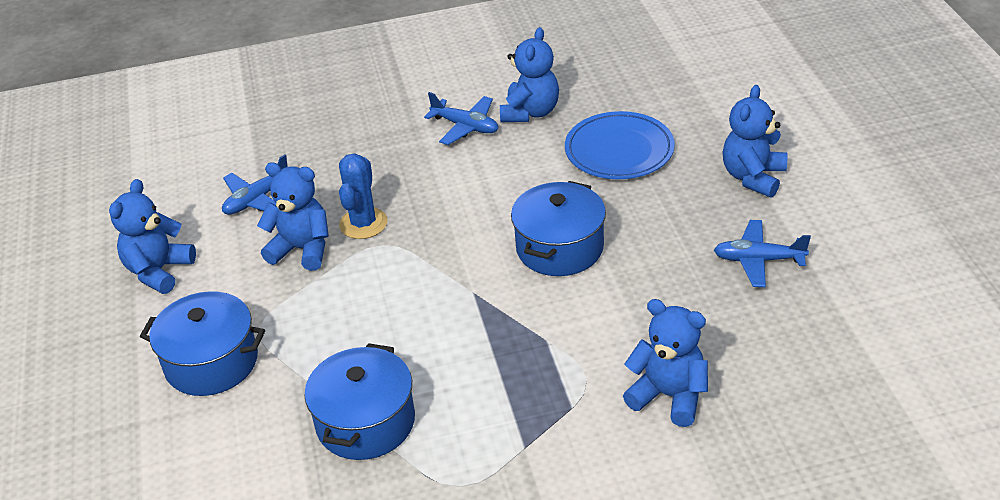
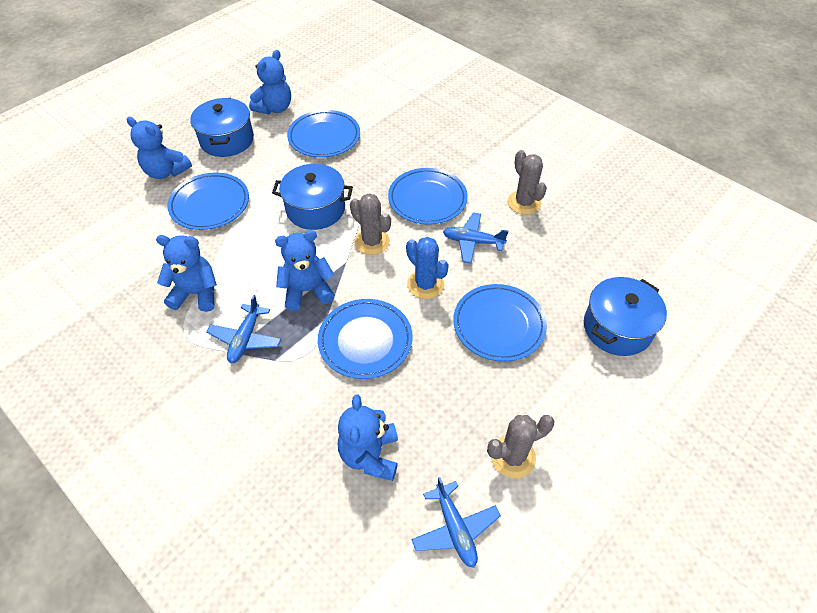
blue plate: 1 -> 5
grey cactus: 0 -> 3

